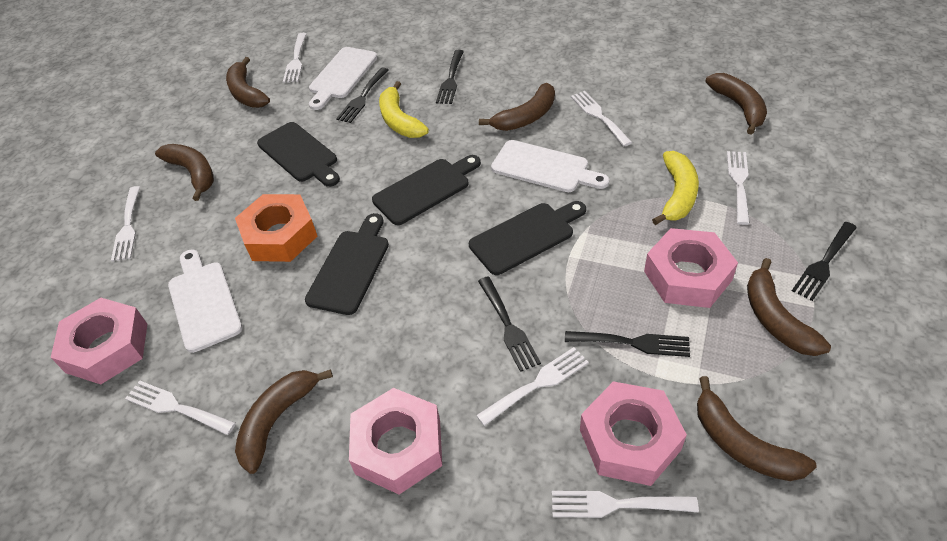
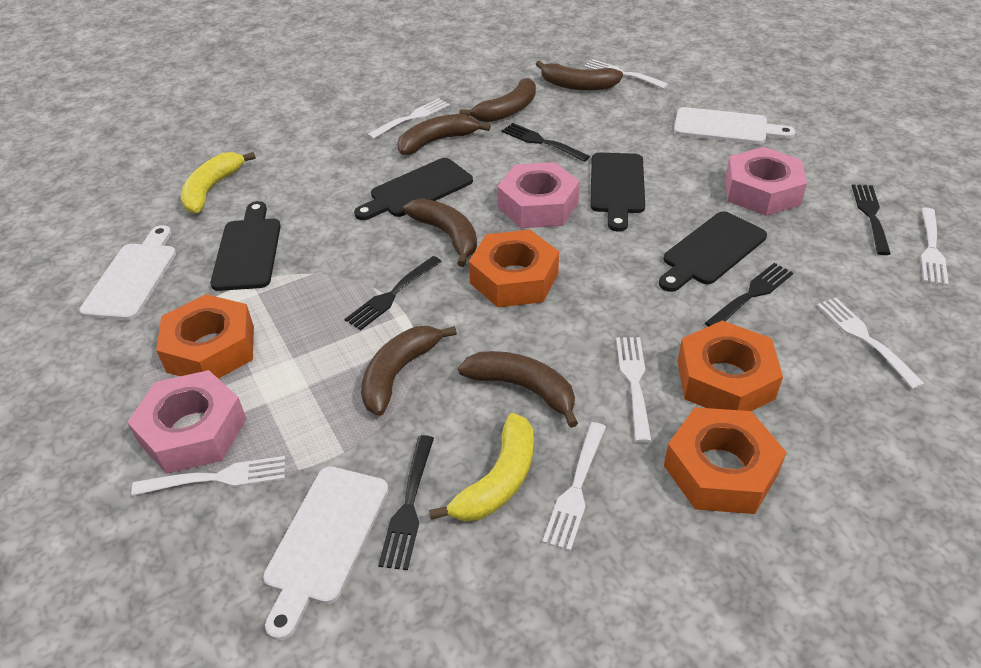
brown banana: 7 -> 6
orange nut: 1 -> 4
pink nut: 4 -> 3

